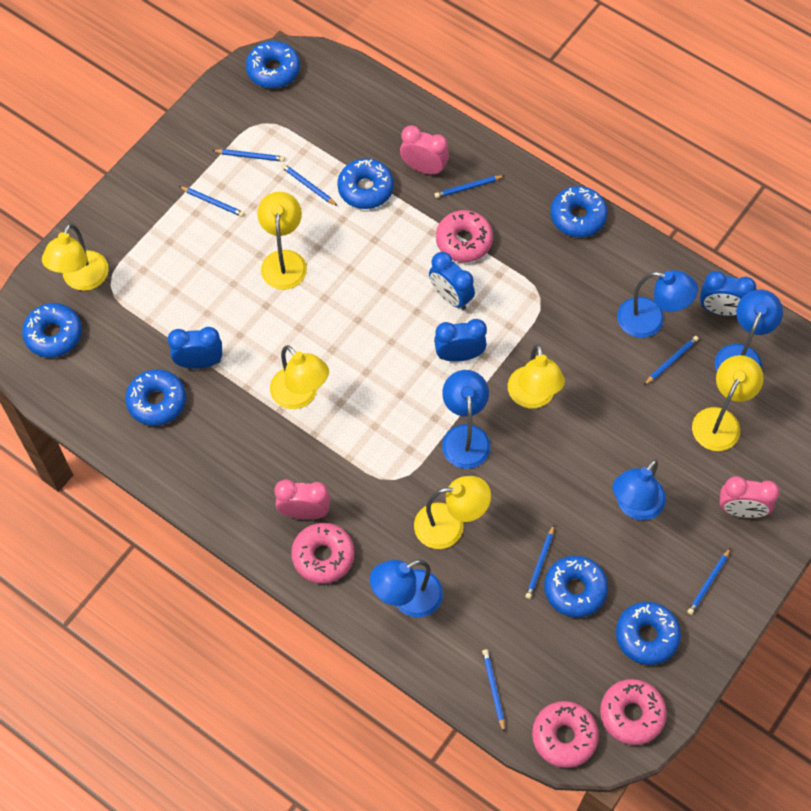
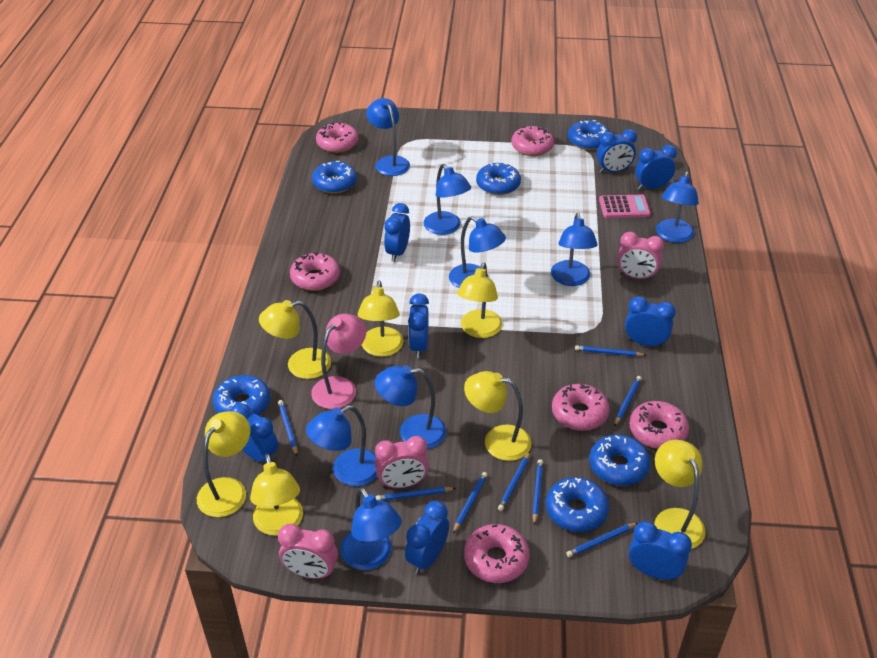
blue clock: 4 -> 8
blue donut: 7 -> 6
blue lamp: 5 -> 8
pink calculator: 0 -> 1
pink donut: 4 -> 6
pink lamp: 0 -> 1
yellow lamp: 6 -> 7

